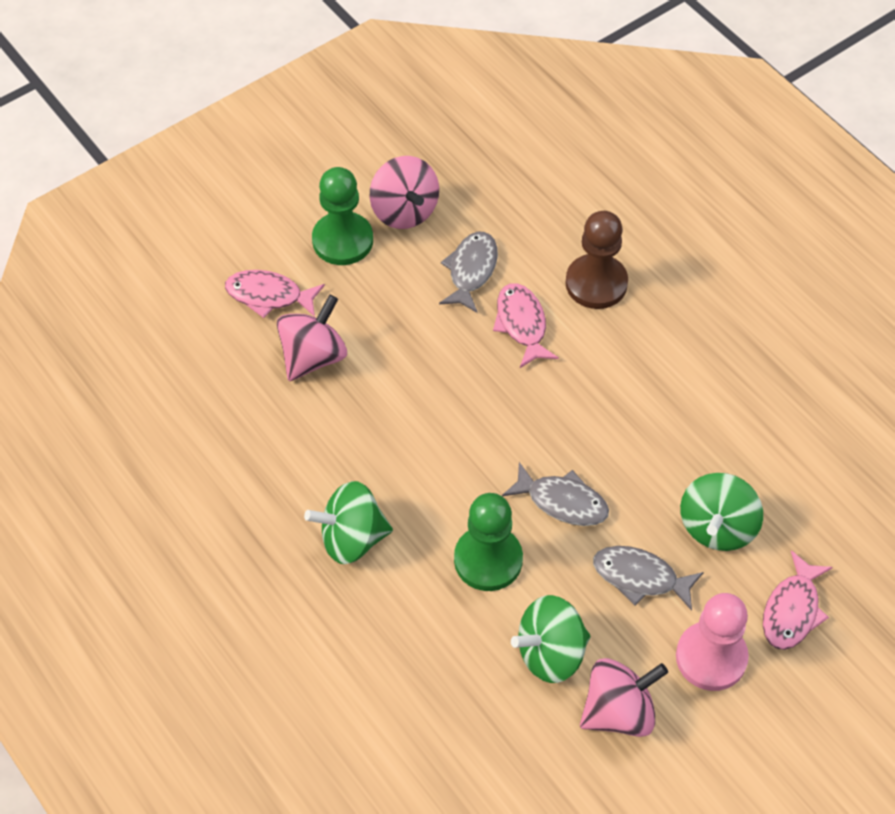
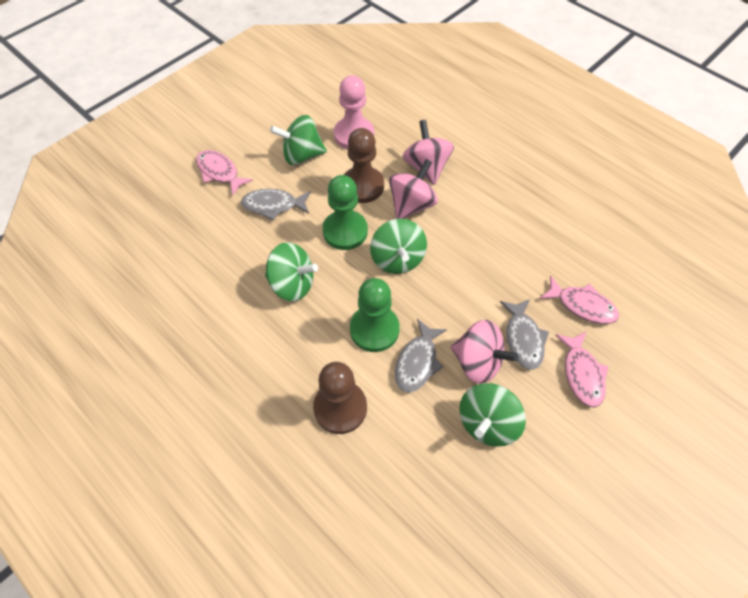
brown pawn: 1 -> 2
green spinning top: 3 -> 4

